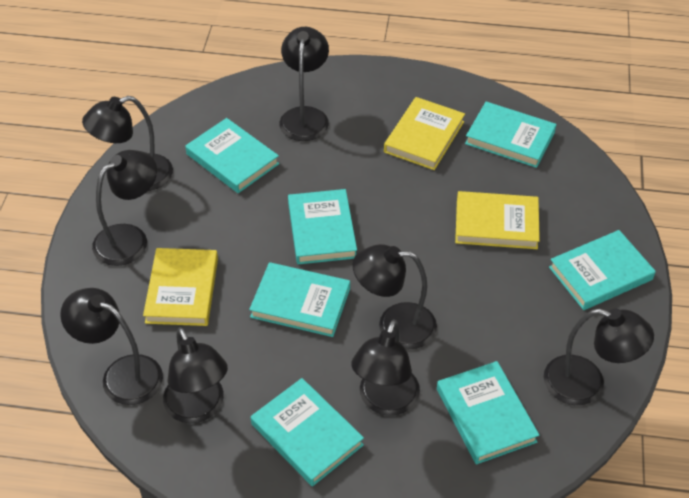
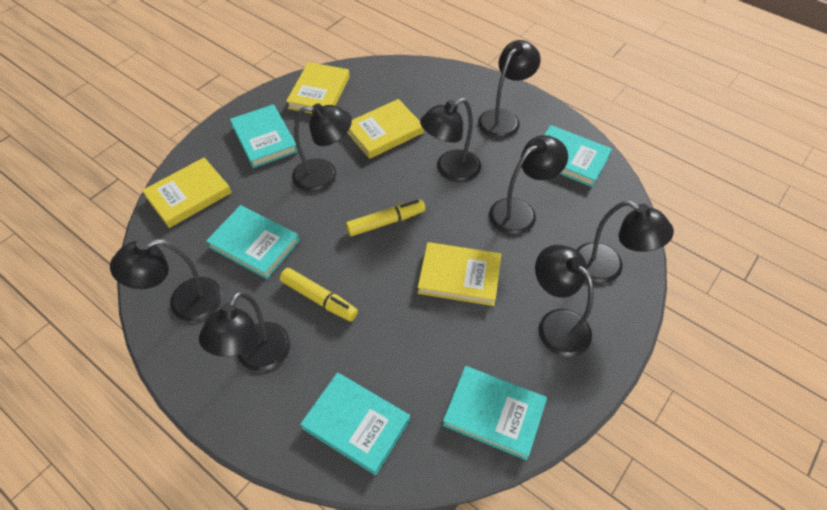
turquoise book: 7 -> 5
yellow book: 3 -> 4
yellow marker: 0 -> 2

